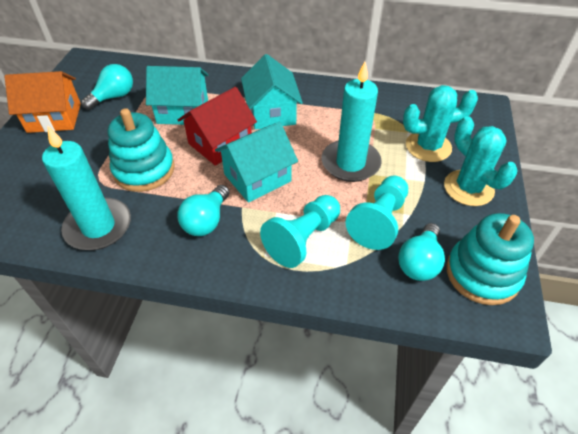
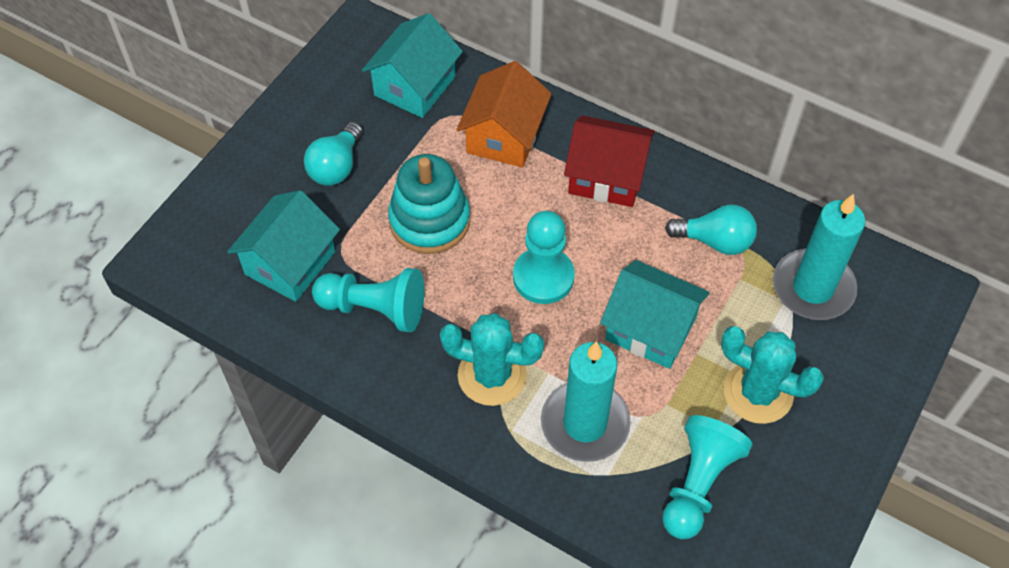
turquoise light bulb: 3 -> 2
turquoise pawn: 2 -> 3
turquoise stacking toy: 2 -> 1

